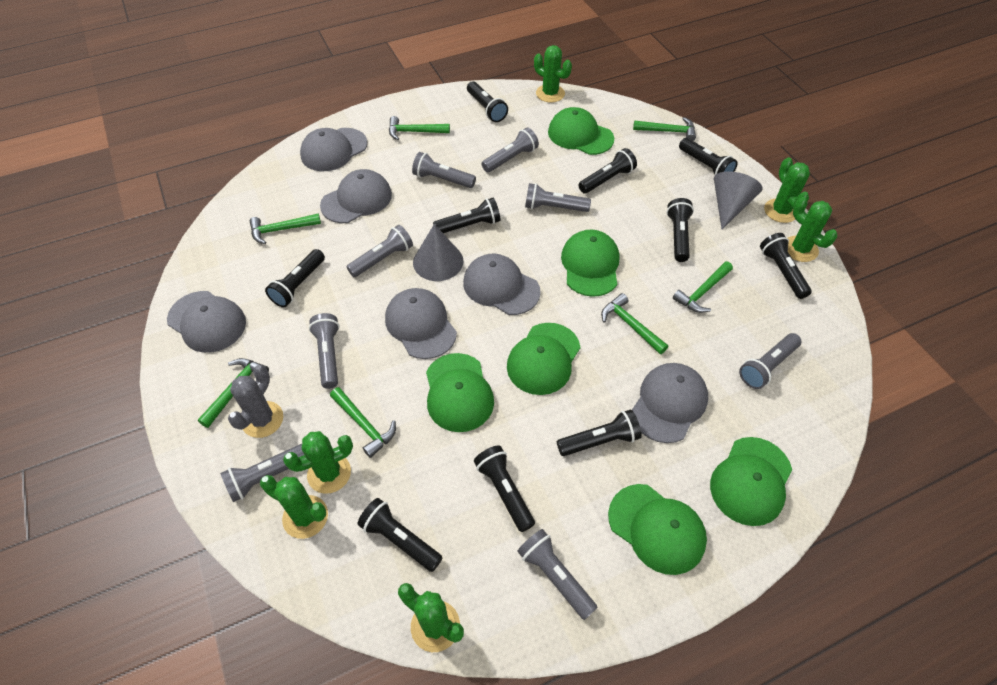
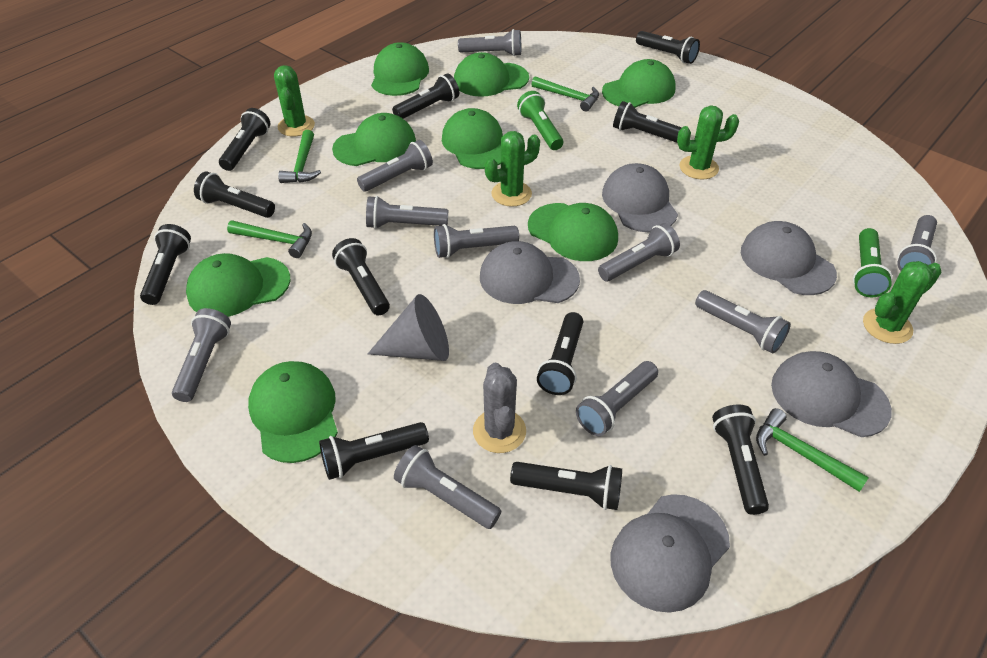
black flashlight: 10 -> 11
green cactus: 6 -> 4
green cap: 6 -> 8
green flashlight: 0 -> 2
green hammer: 7 -> 4
grey cap: 6 -> 5
grey cone: 2 -> 1
grey flashlight: 8 -> 10

